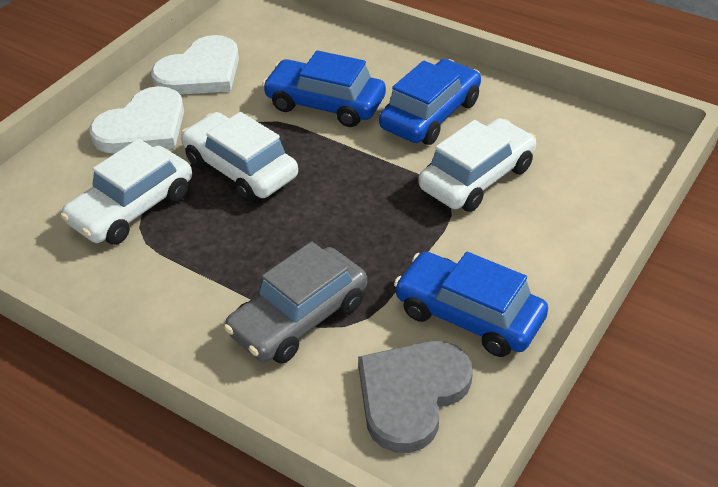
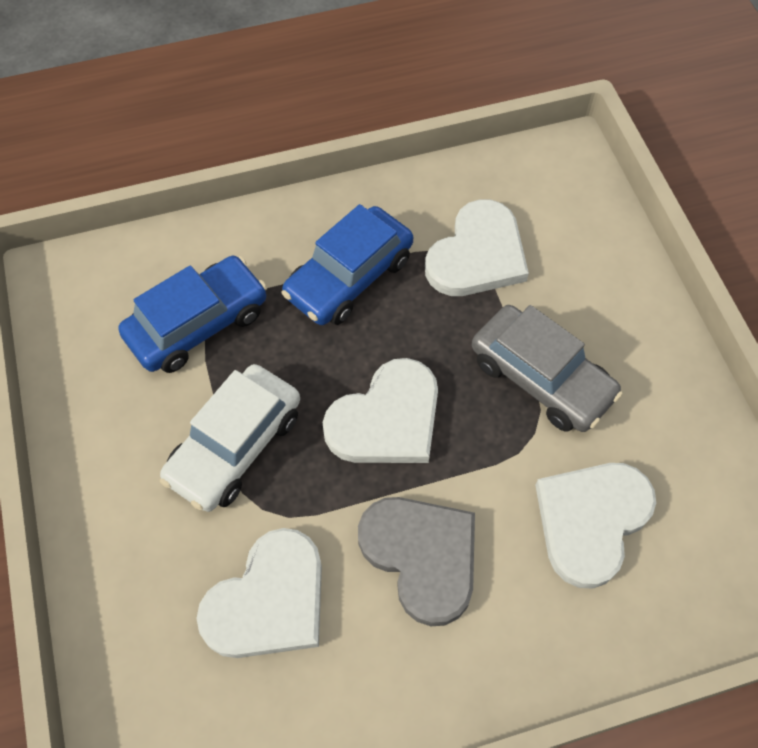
blue car: 3 -> 2
white car: 3 -> 1
white heart: 2 -> 4

